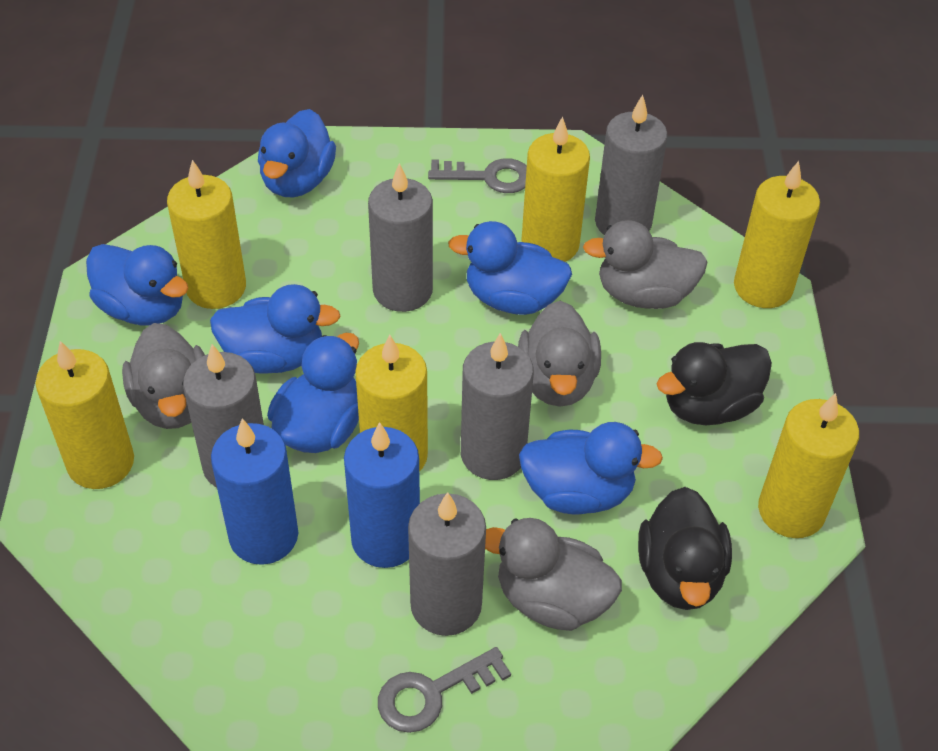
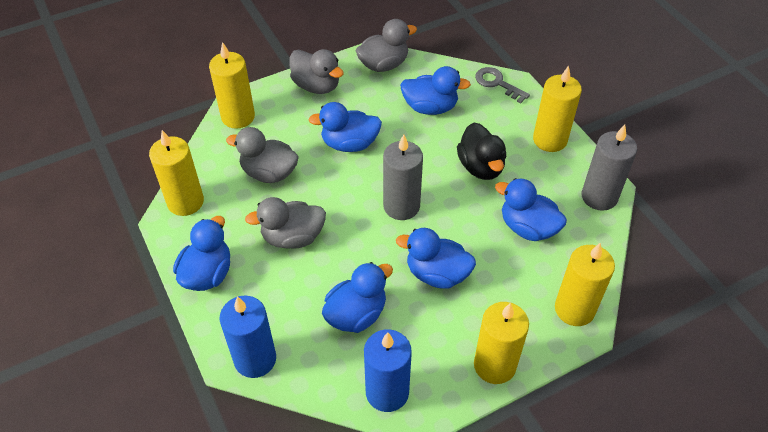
black duck: 2 -> 1
grey candle: 5 -> 2
grey key: 2 -> 1
yellow candle: 6 -> 5

